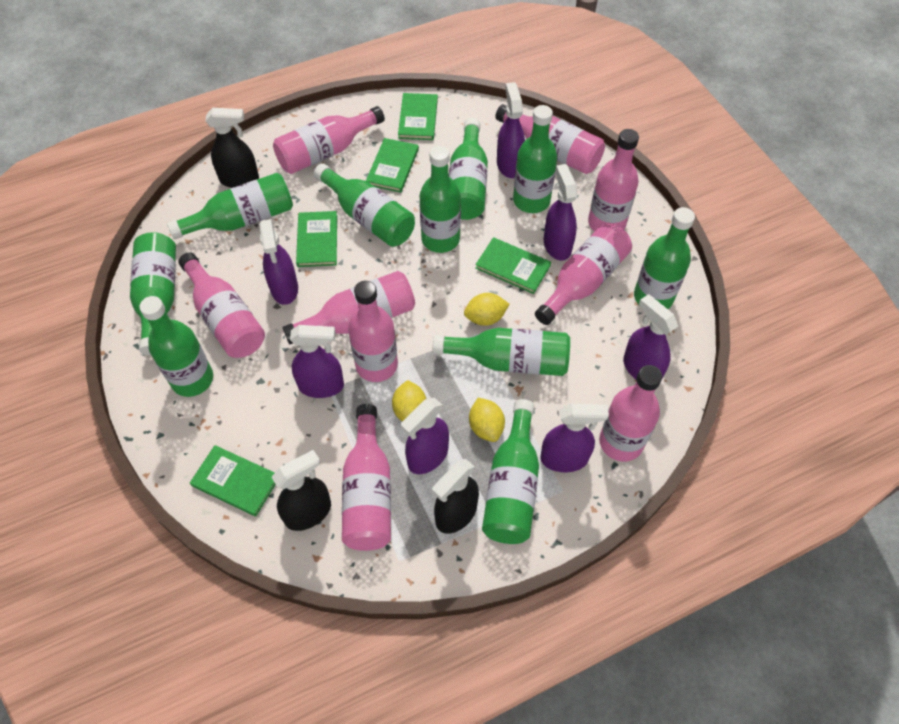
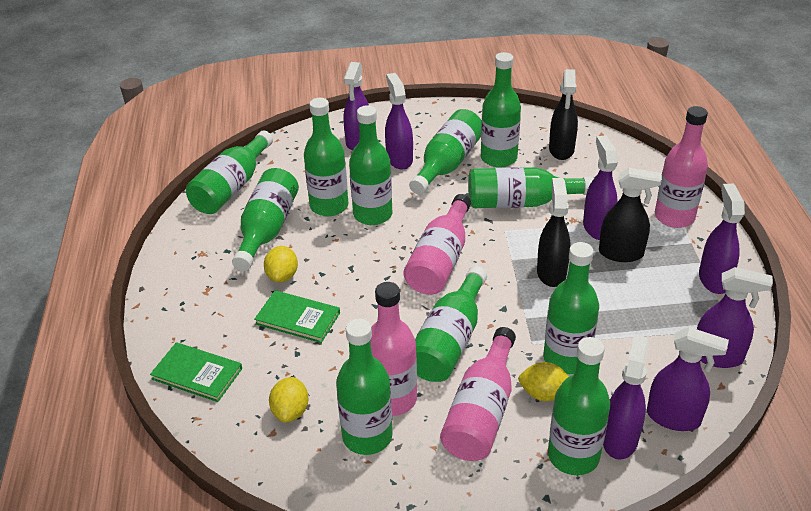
green book: 5 -> 2
green bottle: 10 -> 11
pink bottle: 9 -> 4

